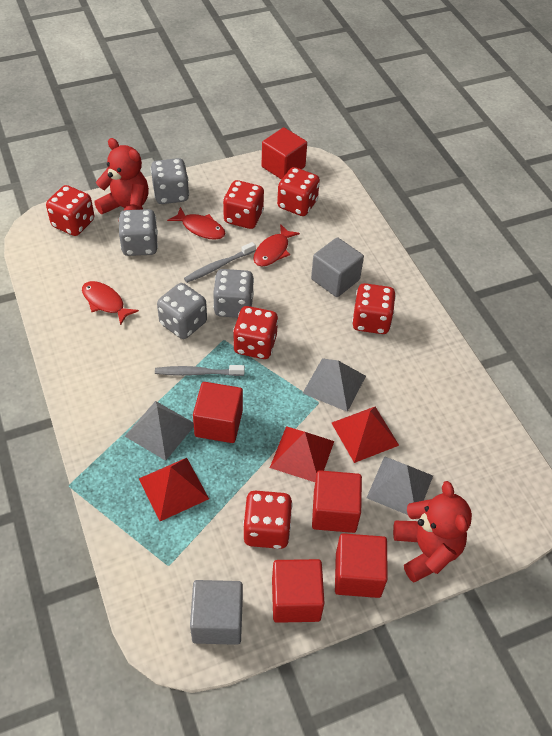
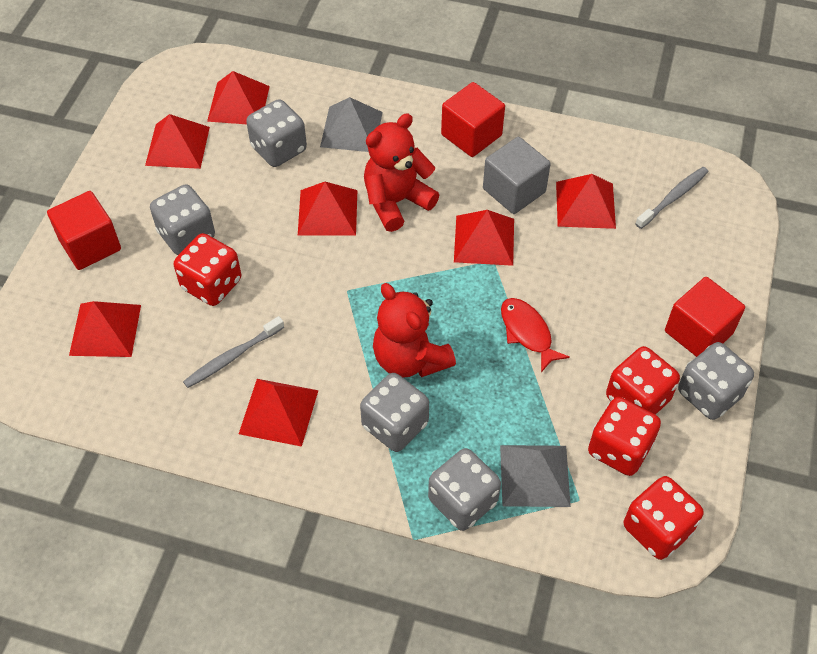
grey cube: 2 -> 1
grey dice: 4 -> 5
grey pyramid: 3 -> 2
red cube: 5 -> 3
red dice: 6 -> 4
red fish: 3 -> 1
red pyramid: 3 -> 7

